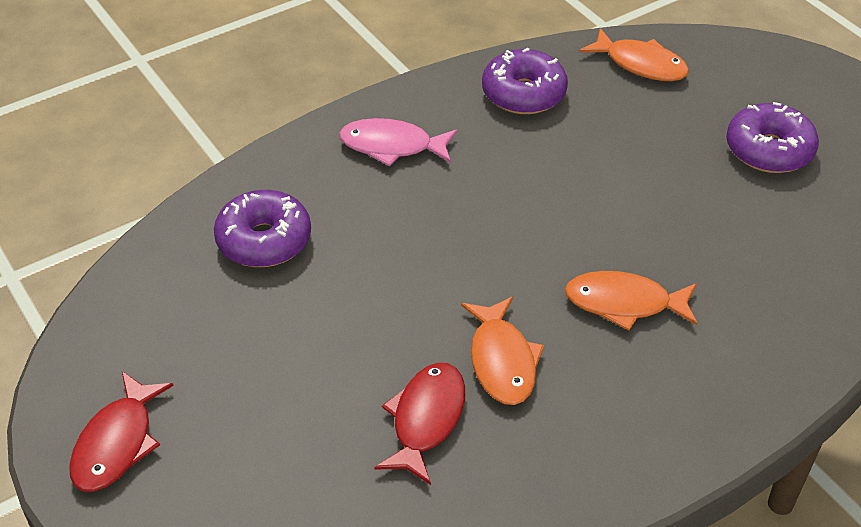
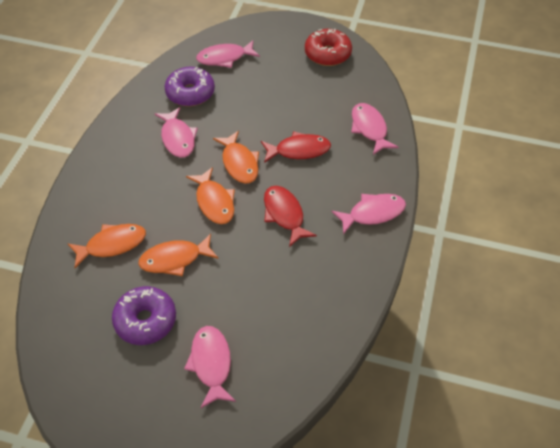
orange fish: 3 -> 4
pink fish: 1 -> 5
purple donut: 3 -> 2
red donut: 0 -> 1

